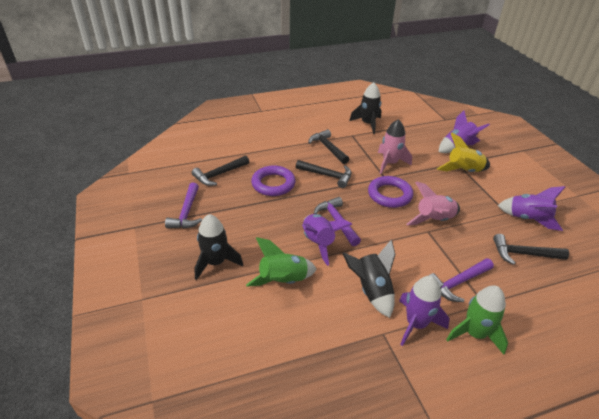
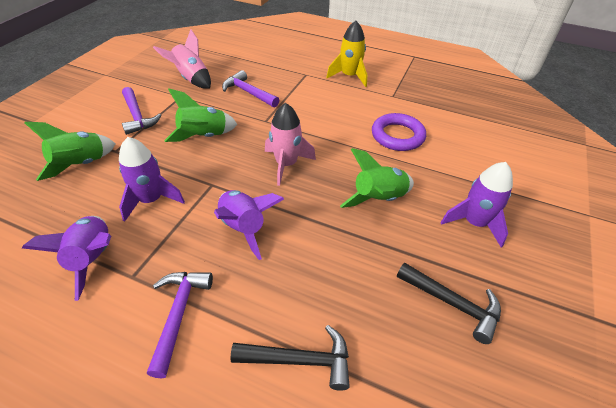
black hammer: 4 -> 2
black rocket: 3 -> 0
green rocket: 2 -> 3
purple ring: 2 -> 1

